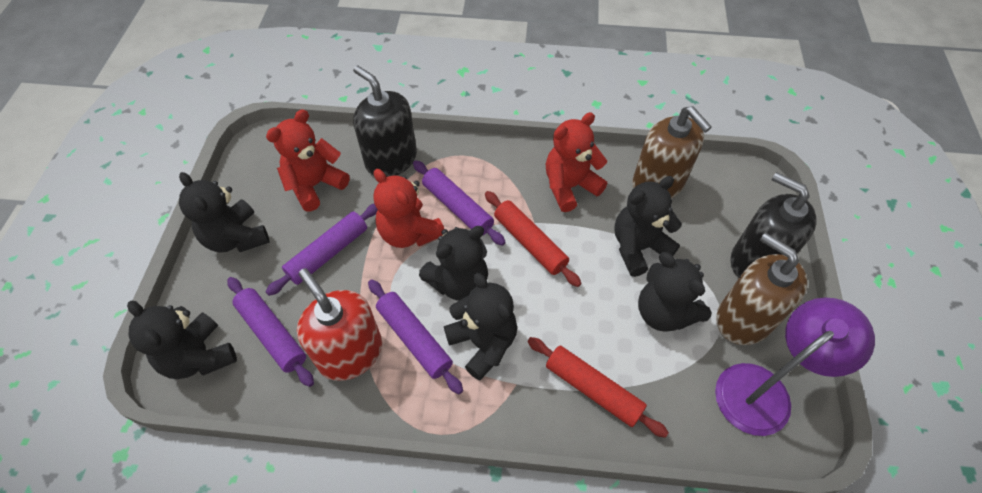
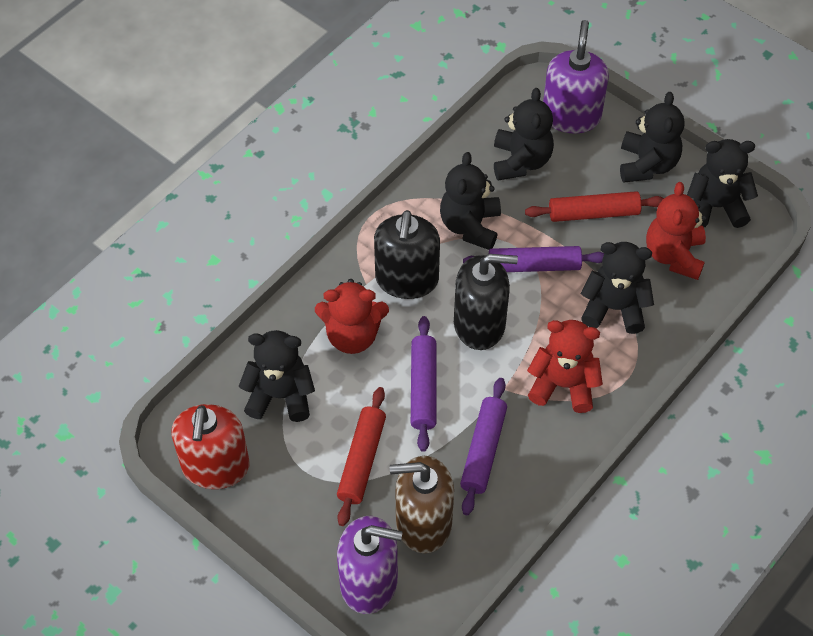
brown soap dispenser: 2 -> 1
purple lamp: 1 -> 0
purple rolling pin: 4 -> 3
purple soap dispenser: 0 -> 2

